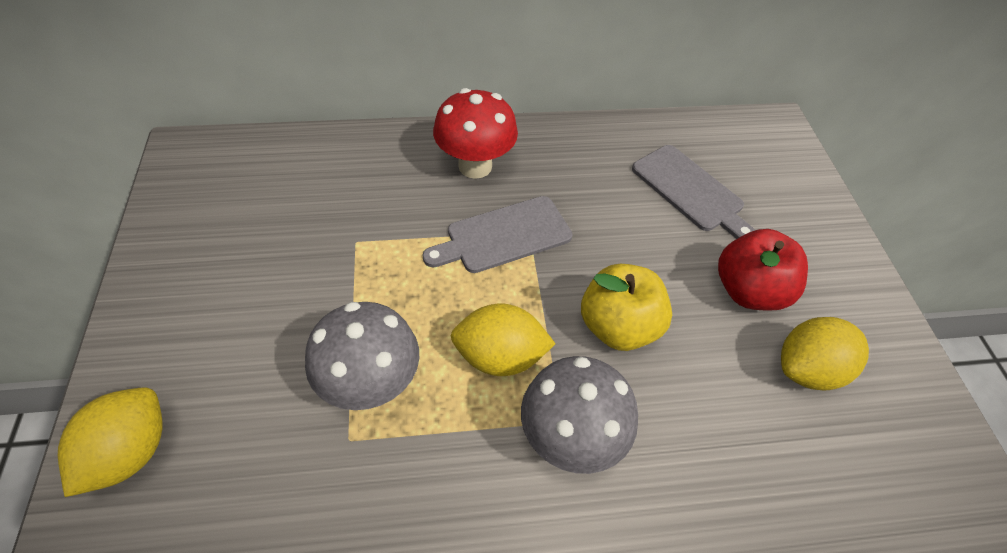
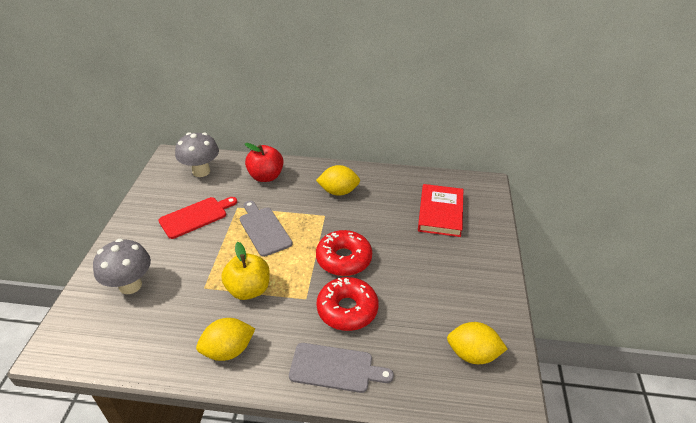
red book: 0 -> 1
red cutting board: 0 -> 1
red donut: 0 -> 2
red mushroom: 1 -> 0

